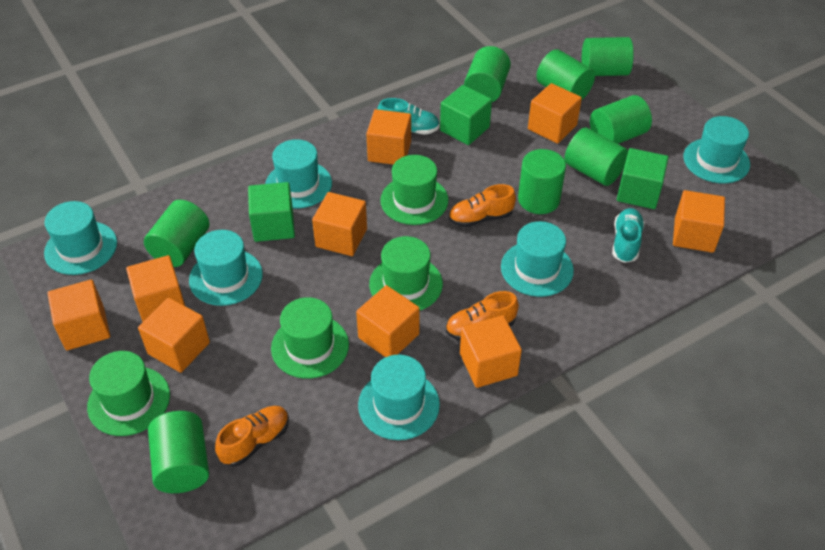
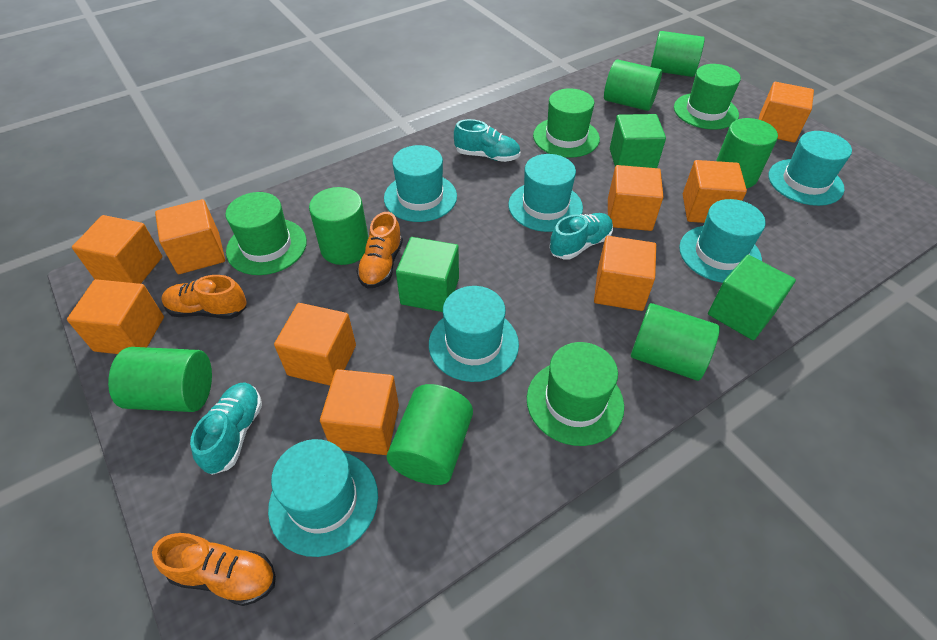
green cylinder: 8 -> 7
turquoise shoe: 2 -> 3

